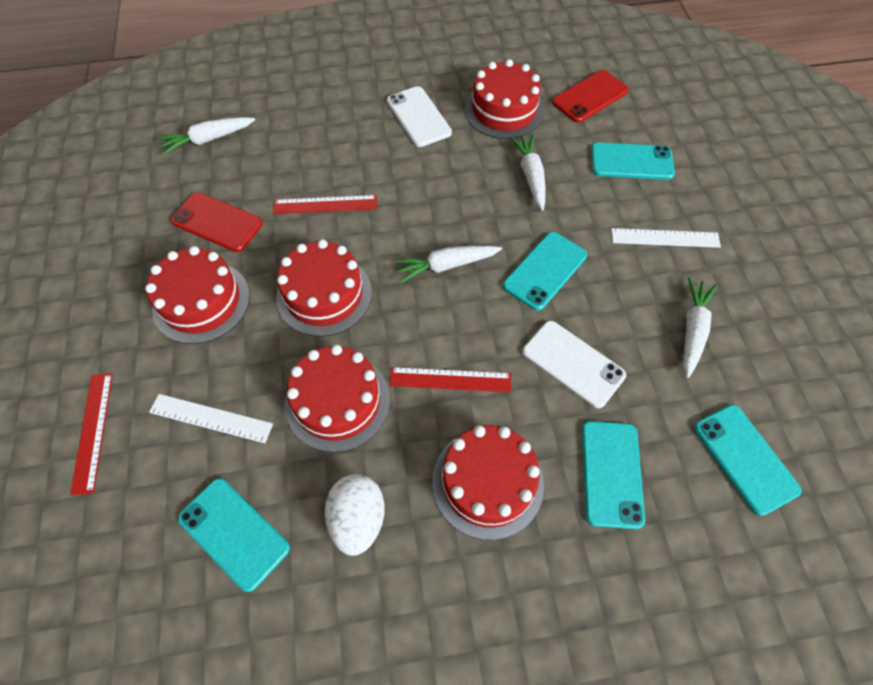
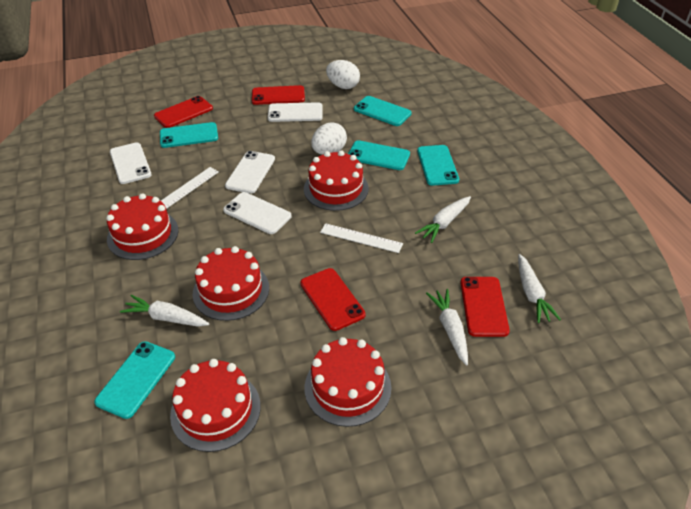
red phone: 2 -> 4
red ruler: 3 -> 0
white egg: 1 -> 2
white phone: 2 -> 4

